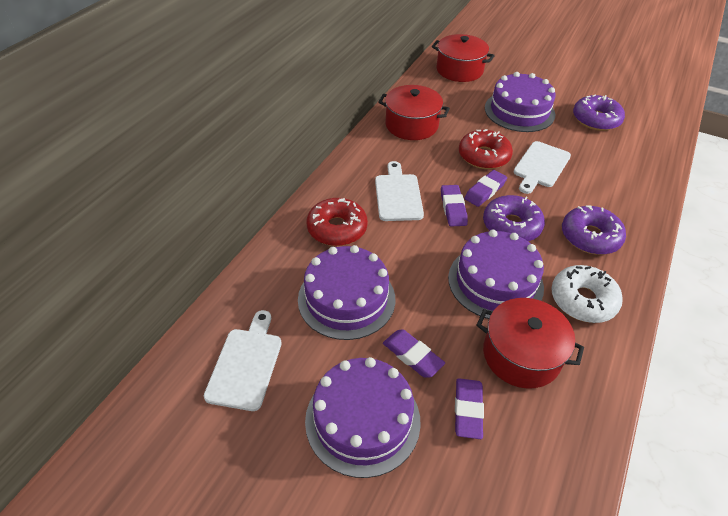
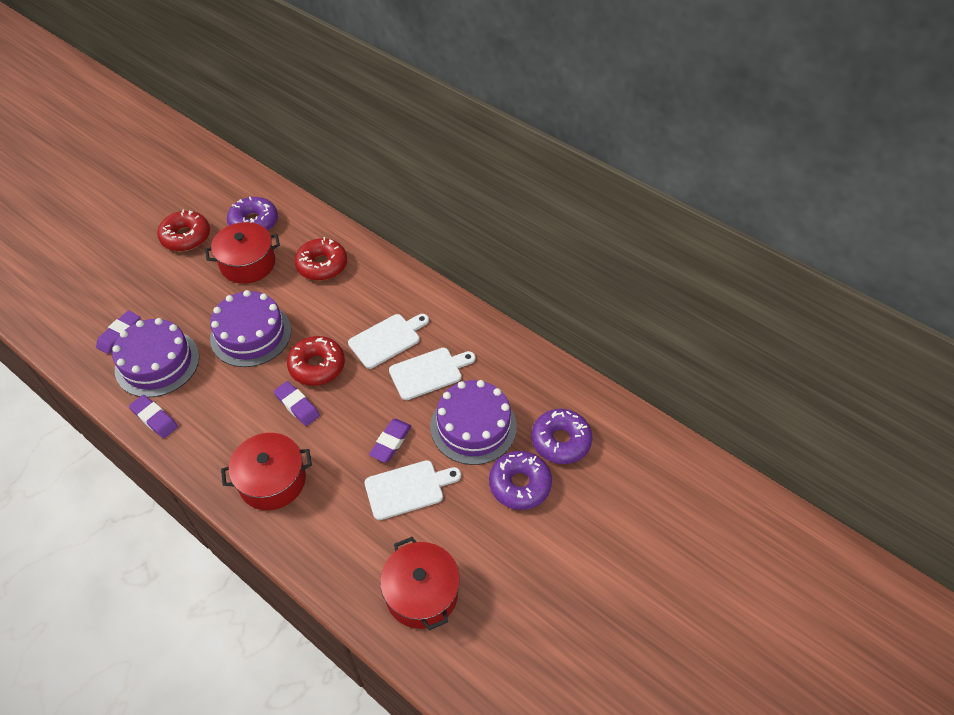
purple cake: 4 -> 3
red donut: 2 -> 3
white donut: 1 -> 0

